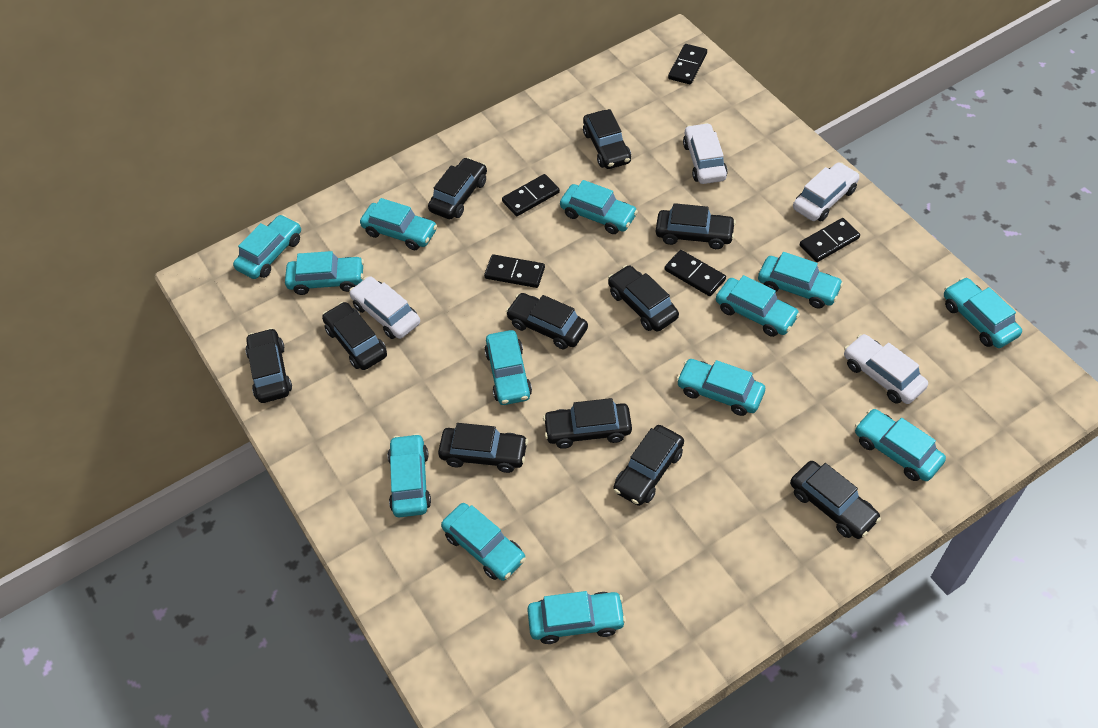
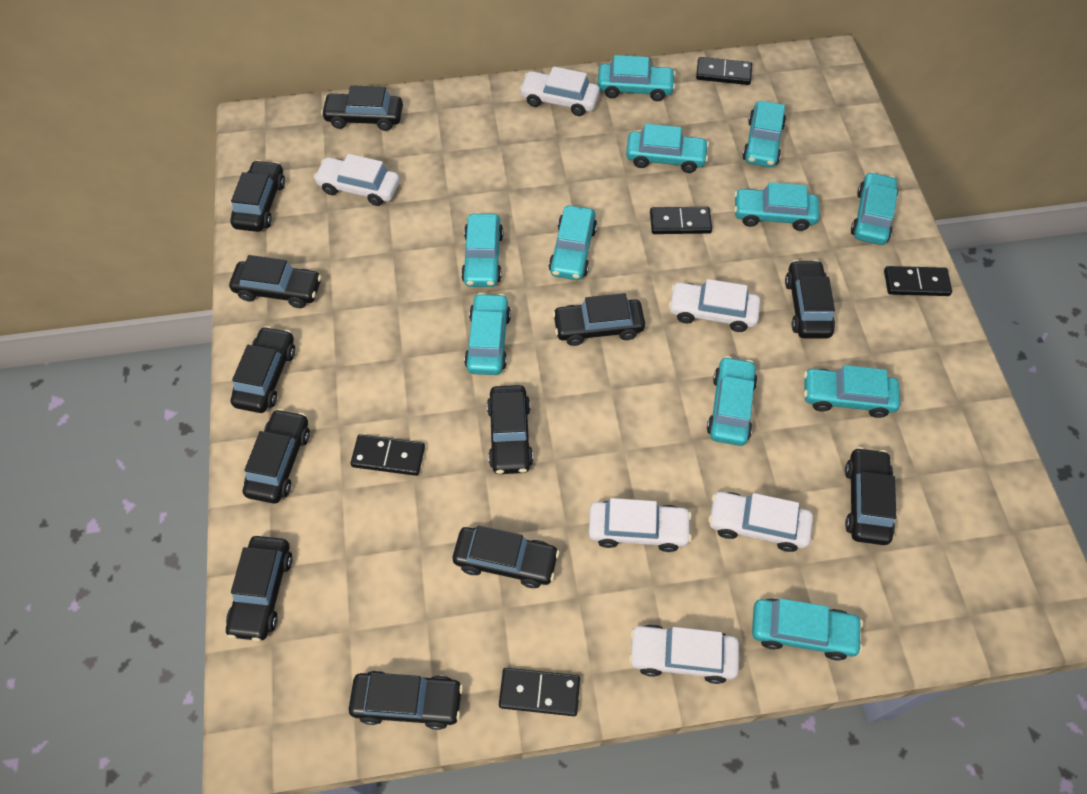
black car: 11 -> 12
turquoise car: 13 -> 11
white car: 4 -> 6

